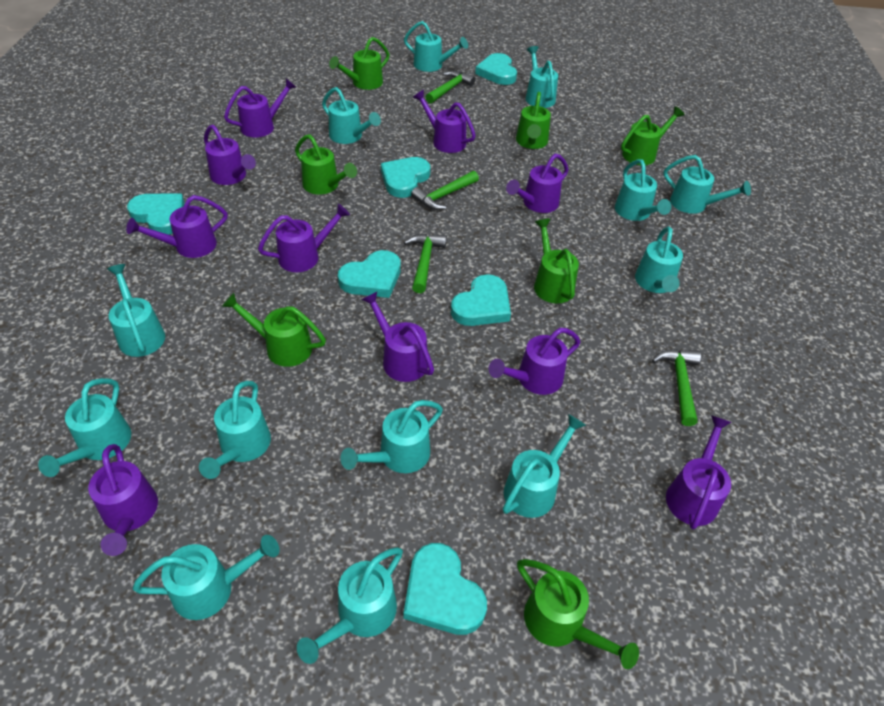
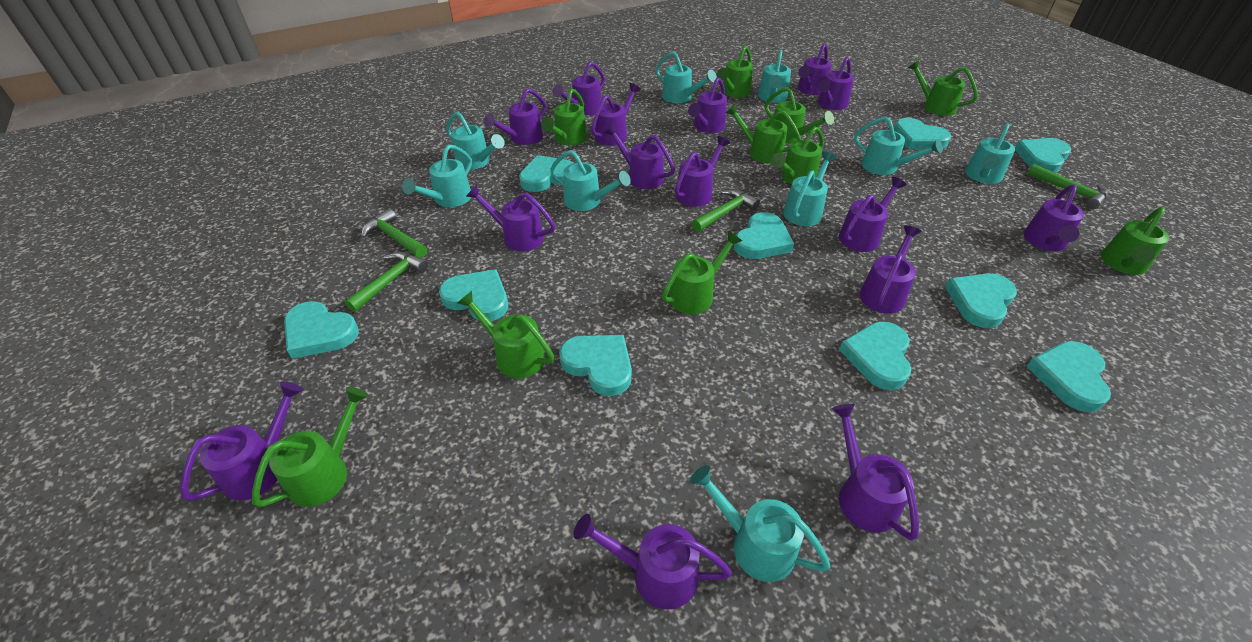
green watering can: 7 -> 10
purple watering can: 10 -> 15
turquoise heart: 6 -> 10
turquoise watering can: 13 -> 9

